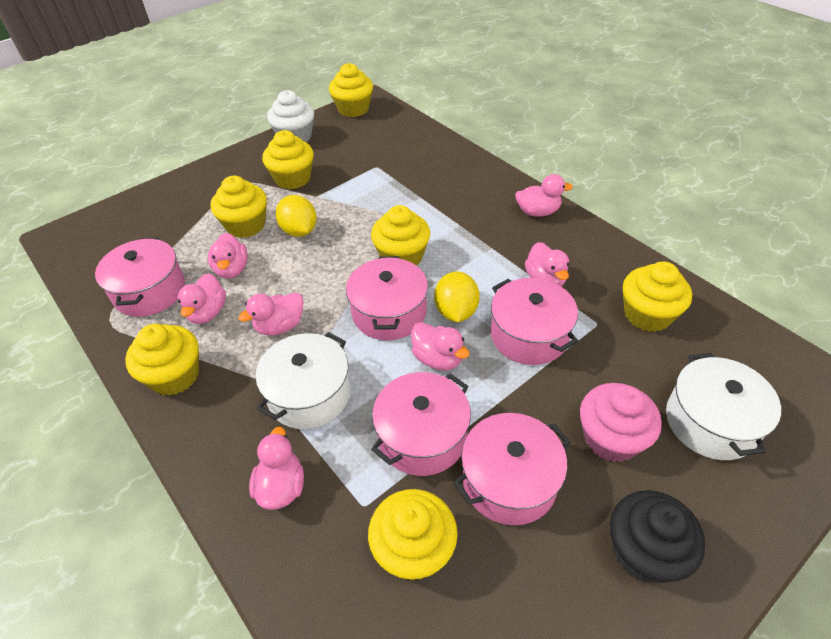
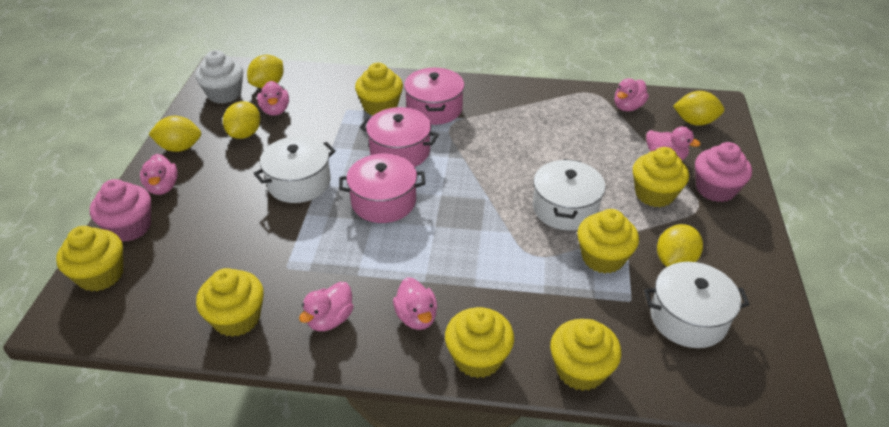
black cupcake: 1 -> 0
pink cupcake: 1 -> 2
pink duck: 7 -> 6
pink pot: 5 -> 3
white pot: 2 -> 3
yellow lemon: 2 -> 5

